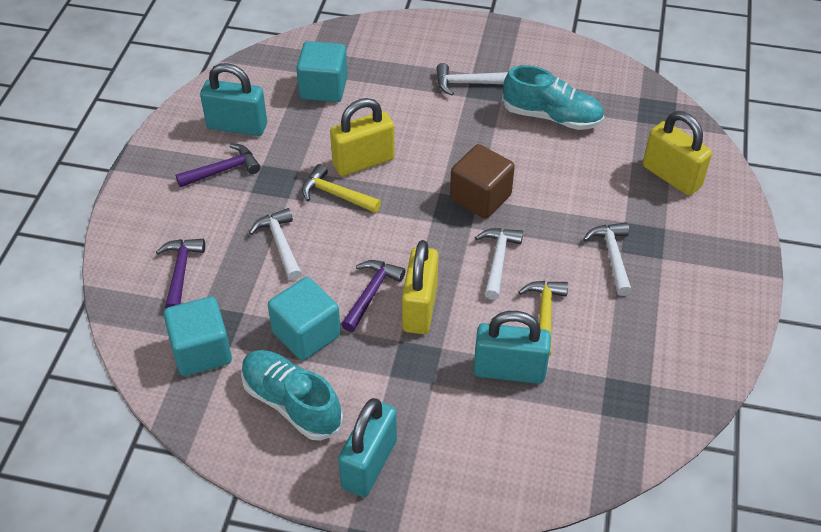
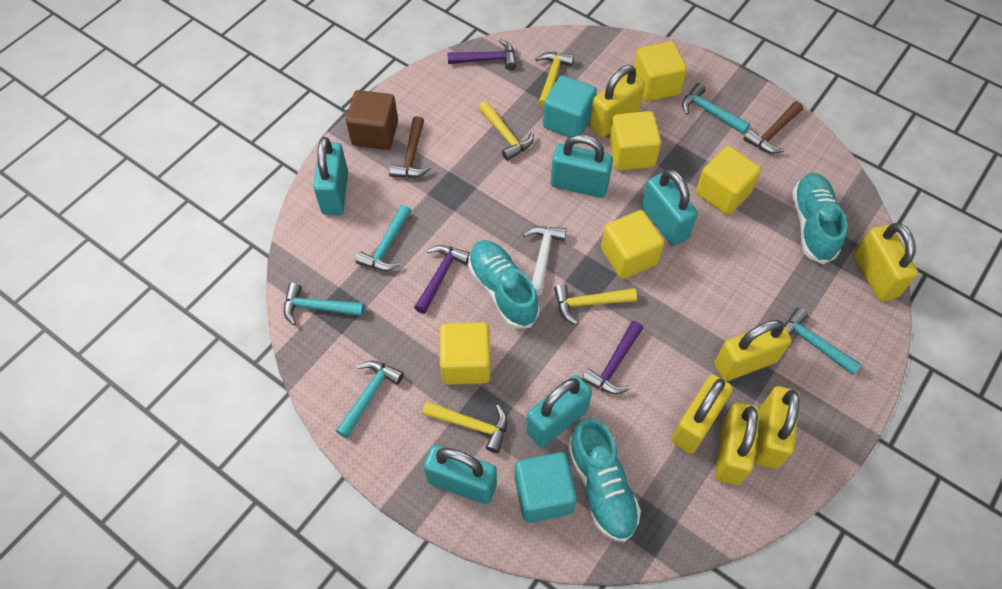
brown hammer: 0 -> 2
turquoise cube: 3 -> 2
turquoise hammer: 0 -> 5
turquoise padlock: 3 -> 5
turquoise shoe: 2 -> 3
white hammer: 4 -> 1
yellow cube: 0 -> 5
yellow hammer: 2 -> 4
yellow padlock: 3 -> 6

